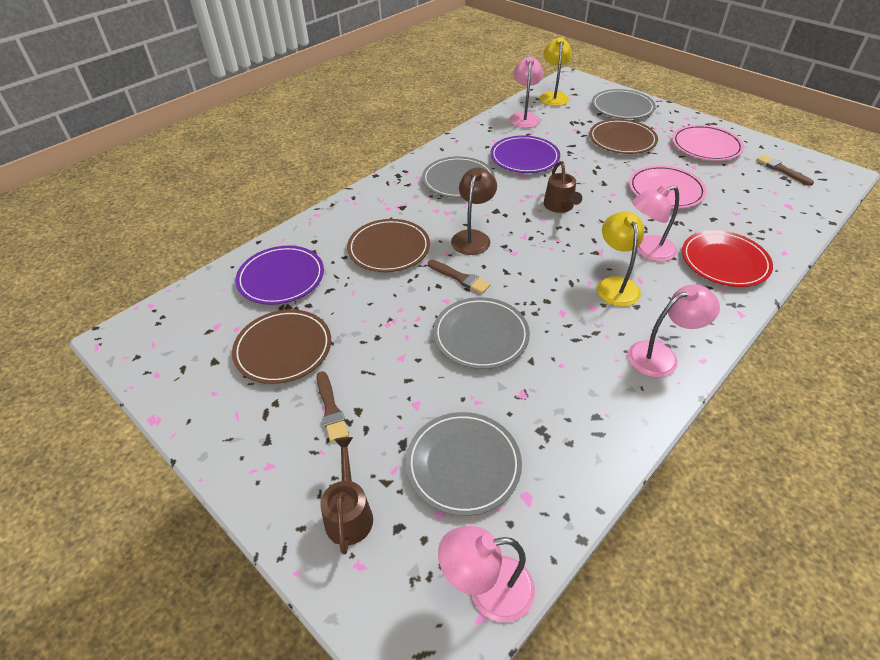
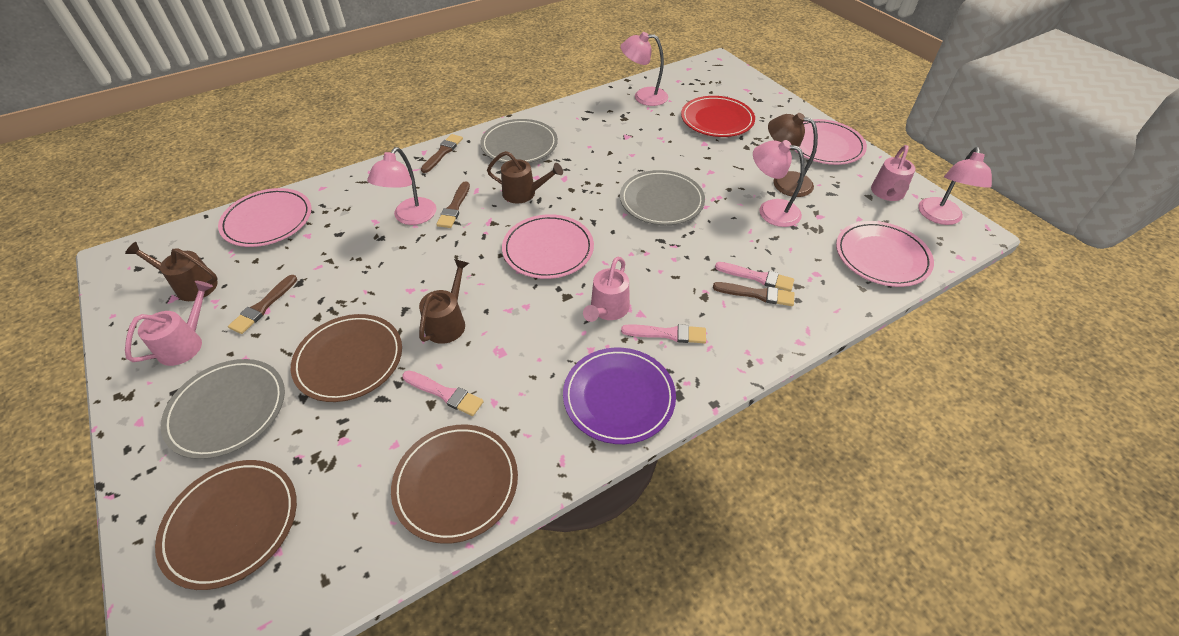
brown brush: 3 -> 4
brown watering can: 2 -> 3
grey plate: 4 -> 3
pink brush: 0 -> 3
pink plate: 2 -> 4
pink watering can: 0 -> 3
purple plate: 2 -> 1
yellow lamp: 2 -> 0

